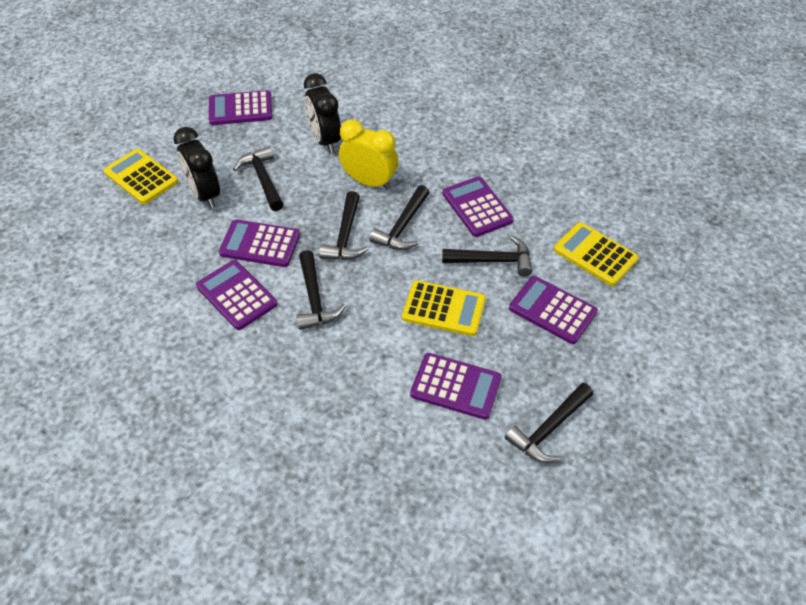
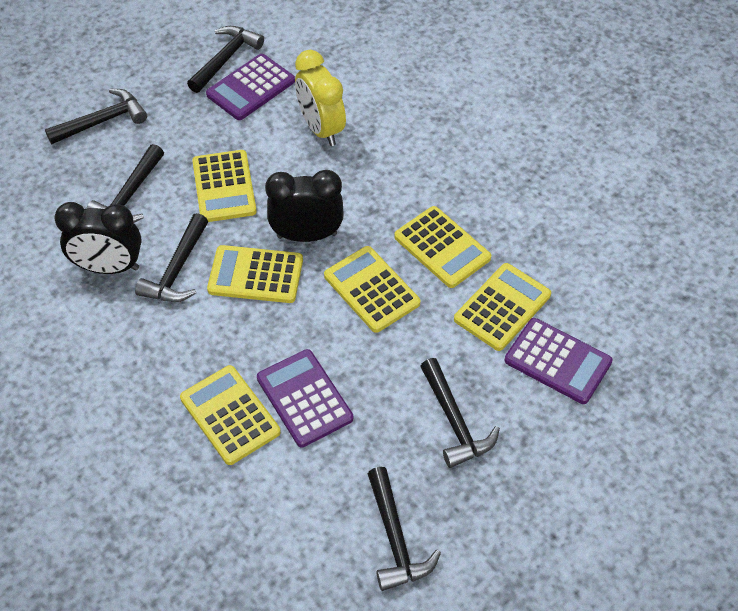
purple calculator: 6 -> 3
yellow calculator: 3 -> 6

